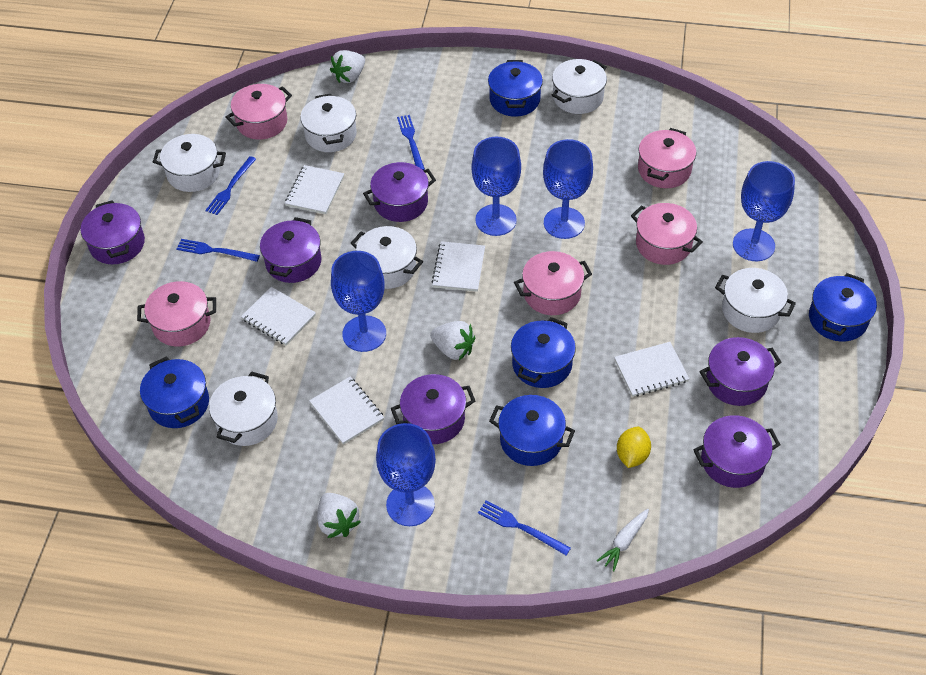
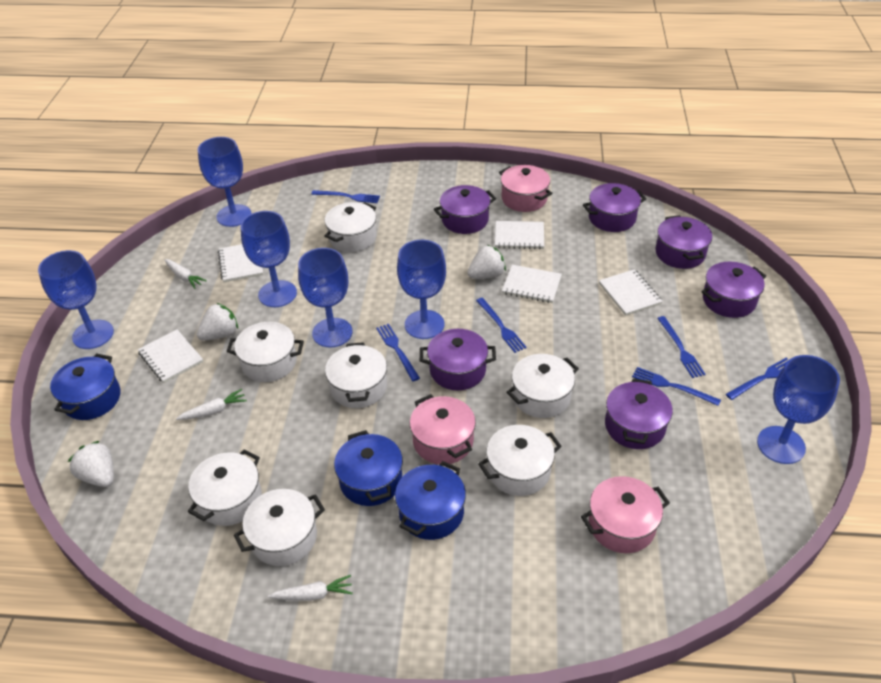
blue fork: 4 -> 6
blue goblet: 5 -> 6
blue pot: 5 -> 3
pink pot: 5 -> 3
white carrot: 1 -> 3
white pot: 6 -> 7
yellow lemon: 1 -> 0

